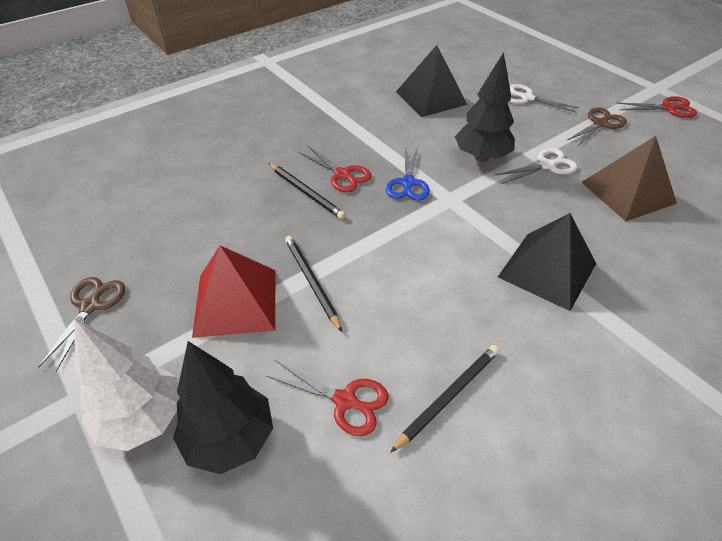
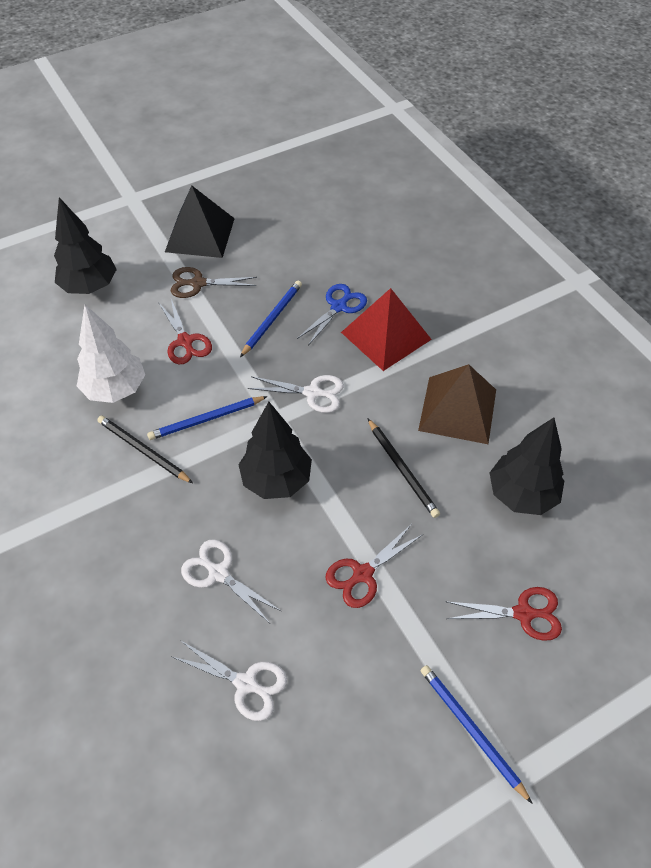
black pencil: 3 -> 2
black pyramid: 2 -> 1
black tree: 2 -> 3
blue pencil: 0 -> 3
brown scissors: 2 -> 1
white scissors: 2 -> 3

